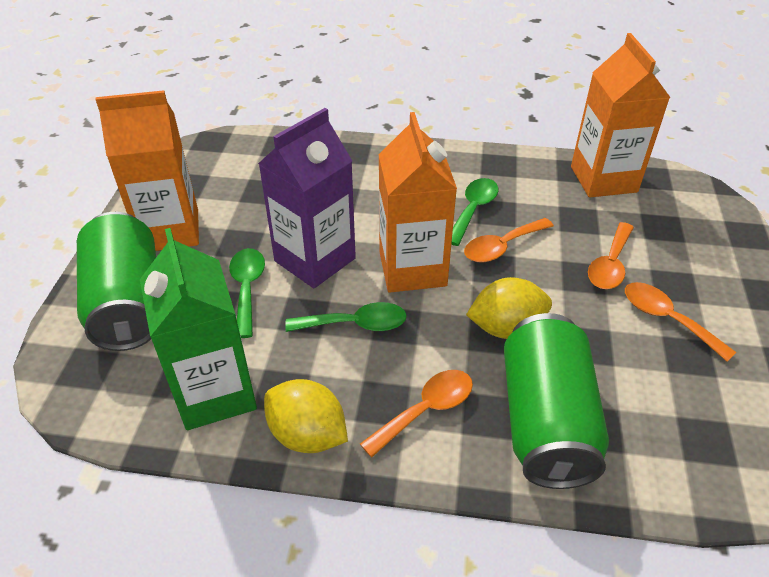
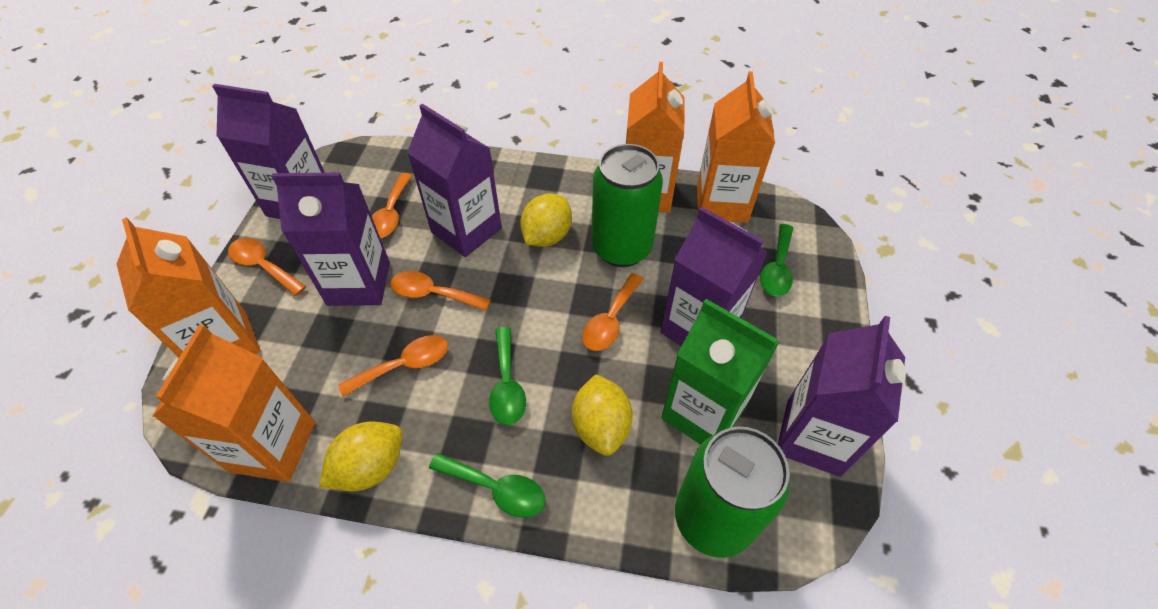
orange carton: 3 -> 4
orange spoon: 4 -> 5
purple carton: 1 -> 5
yellow lemon: 2 -> 3

